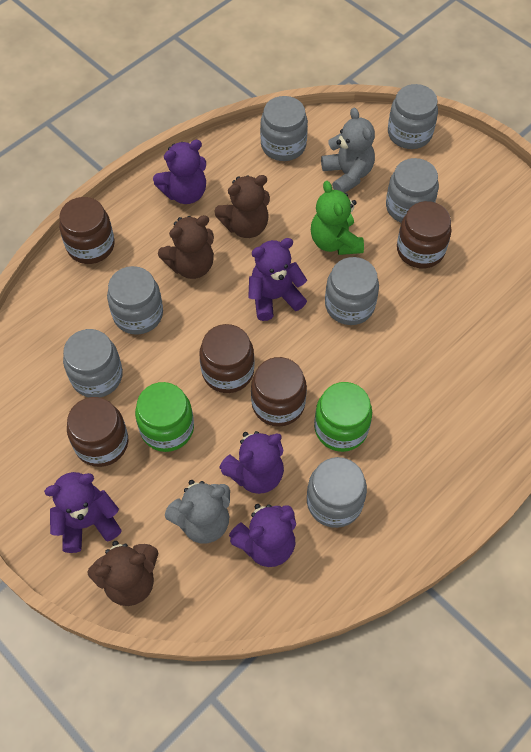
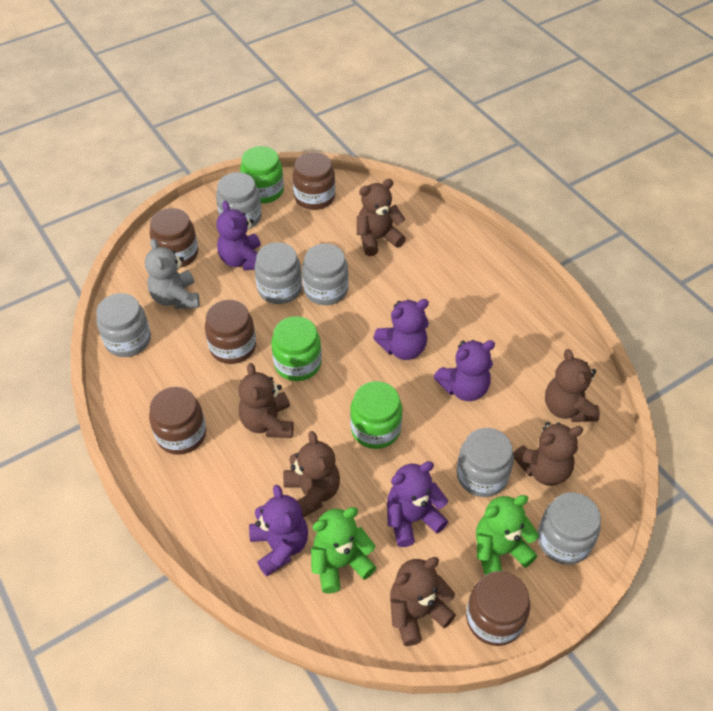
brown teddy bear: 3 -> 6
green jar: 2 -> 3
green teddy bear: 1 -> 2
grey jar: 7 -> 6
grey teddy bear: 2 -> 1

